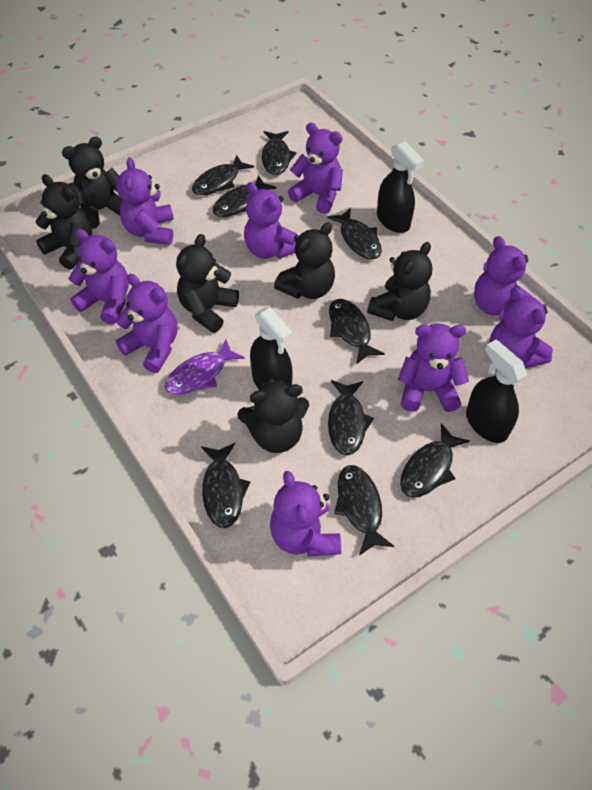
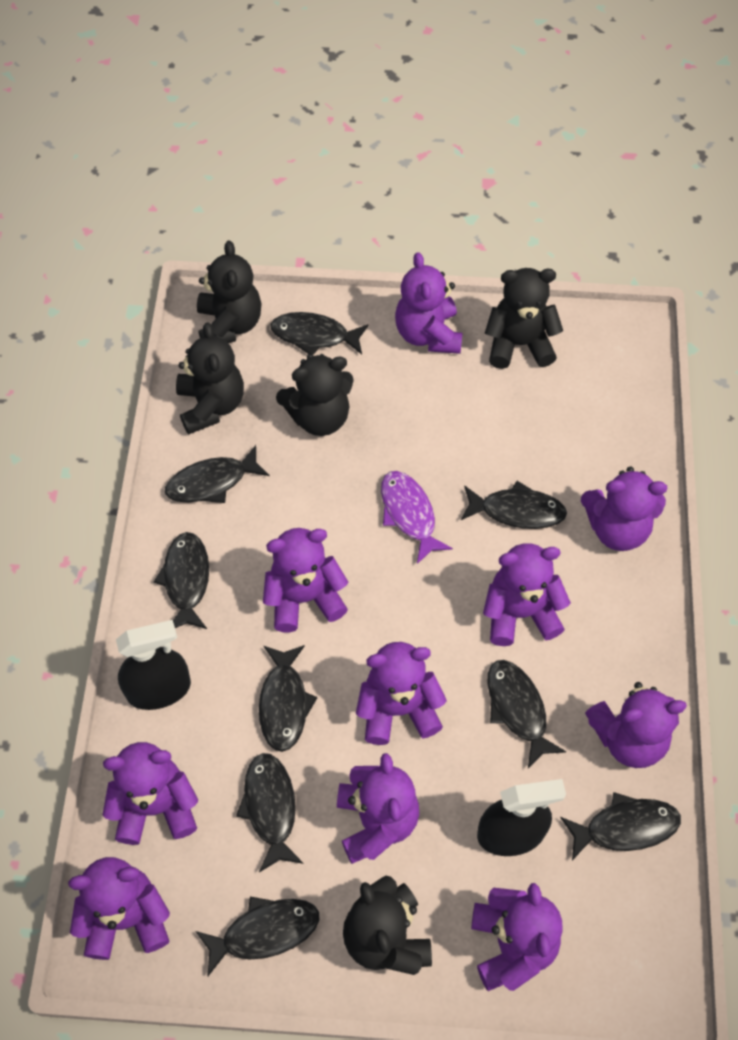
black spray bottle: 3 -> 2
black teddy bear: 6 -> 5
purple teddy bear: 9 -> 10

